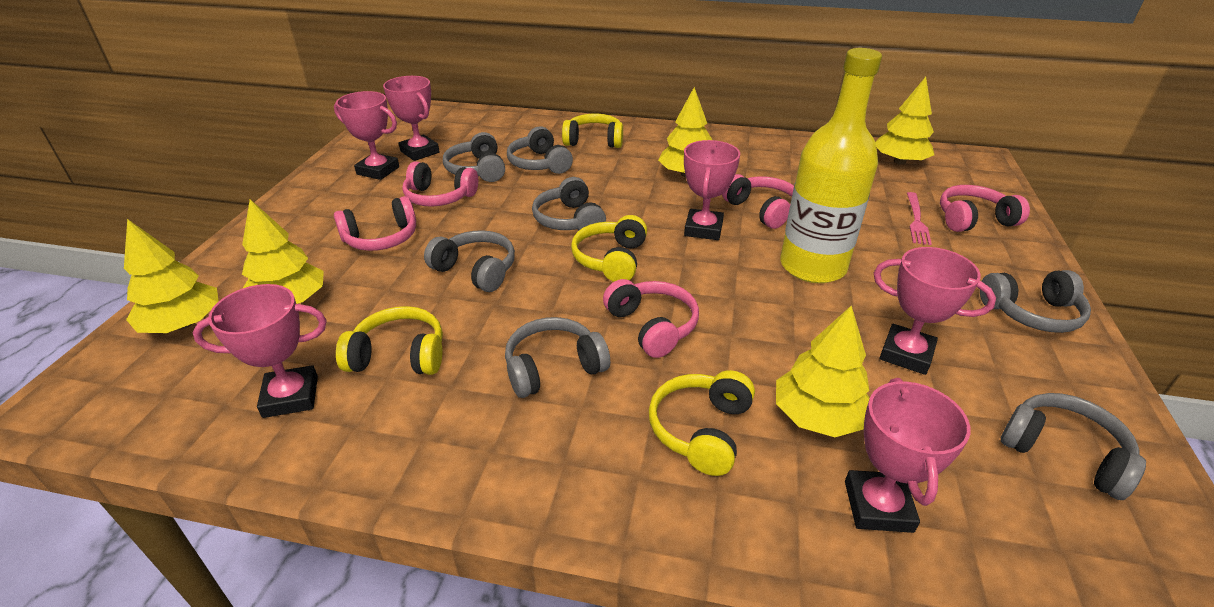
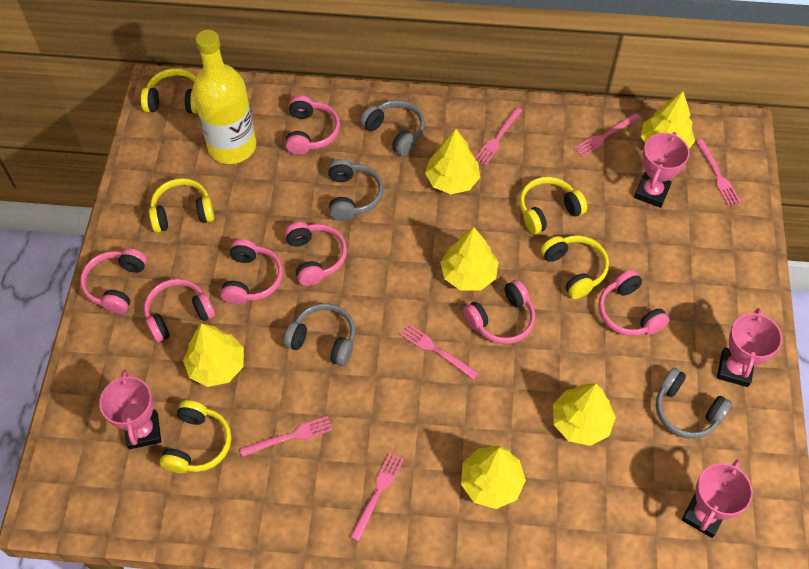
grey headphones: 7 -> 4
pink fork: 1 -> 6
pink headphones: 5 -> 7
pink trophy: 6 -> 4
yellow headphones: 4 -> 5
yellow tree: 5 -> 6

